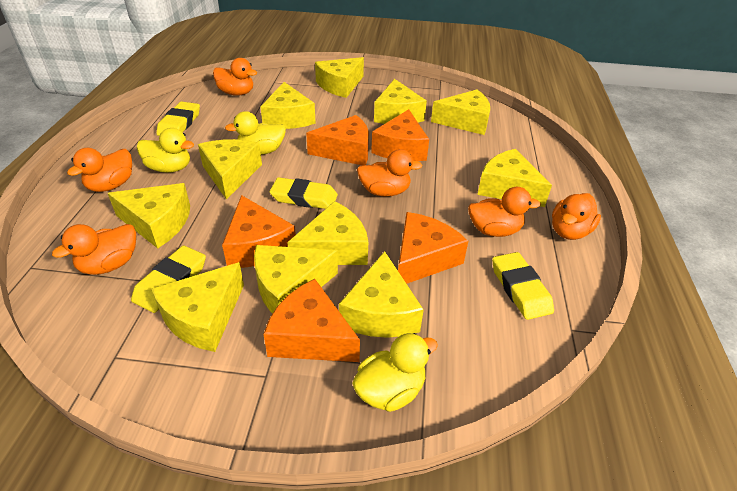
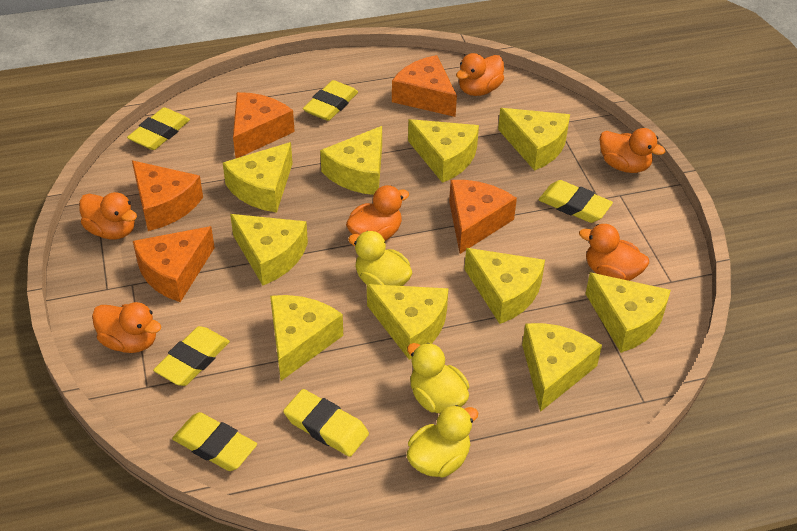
yellow cheese: 11 -> 10
yellow eraser: 4 -> 6

